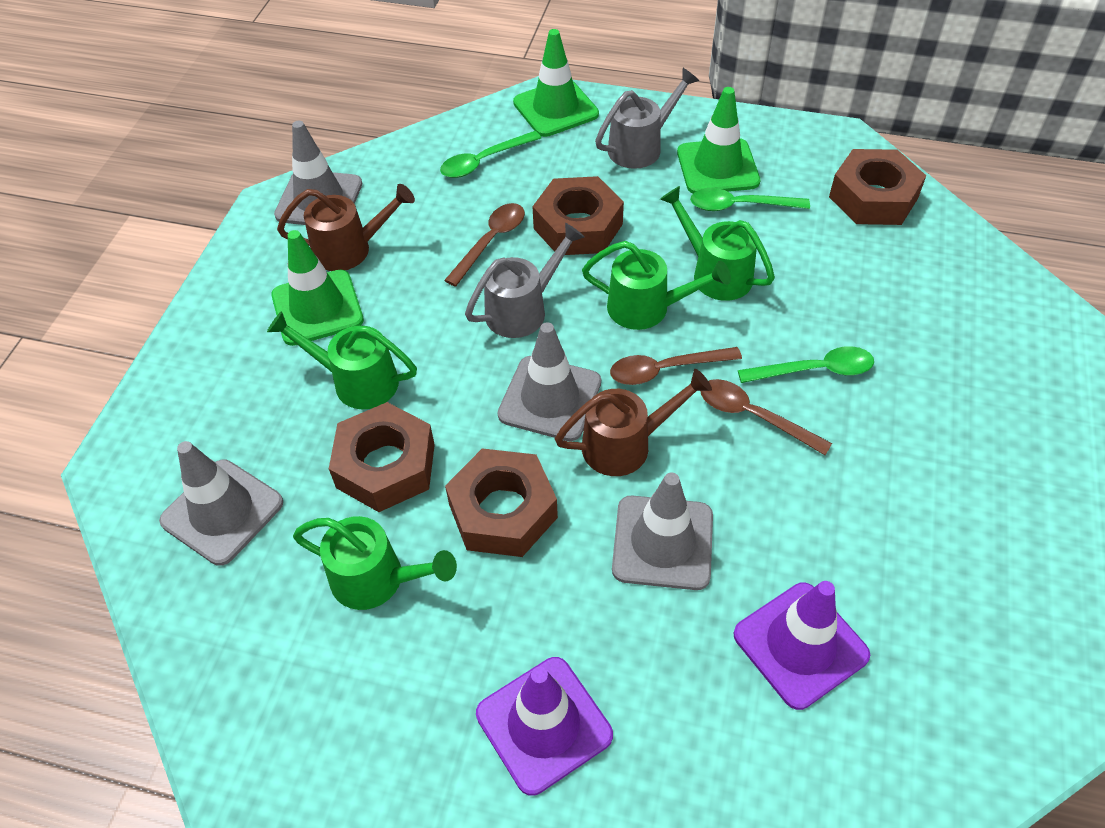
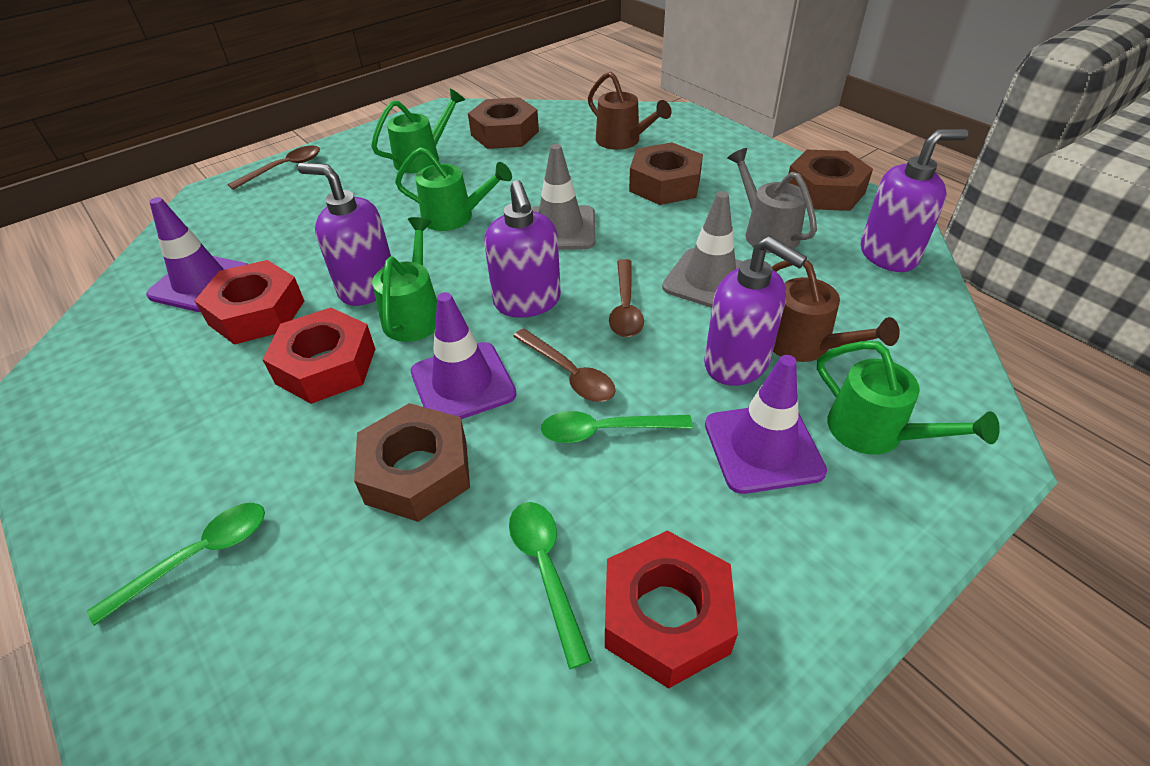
green traffic cone: 3 -> 0
grey traffic cone: 4 -> 2
grey watering can: 2 -> 1
purple soap dispenser: 0 -> 4
purple traffic cone: 2 -> 3
red nut: 0 -> 3

